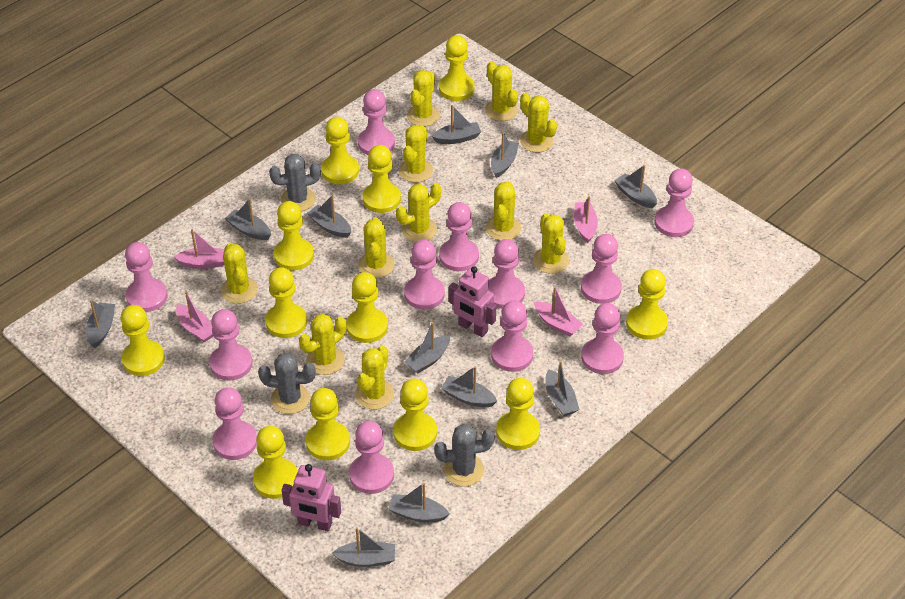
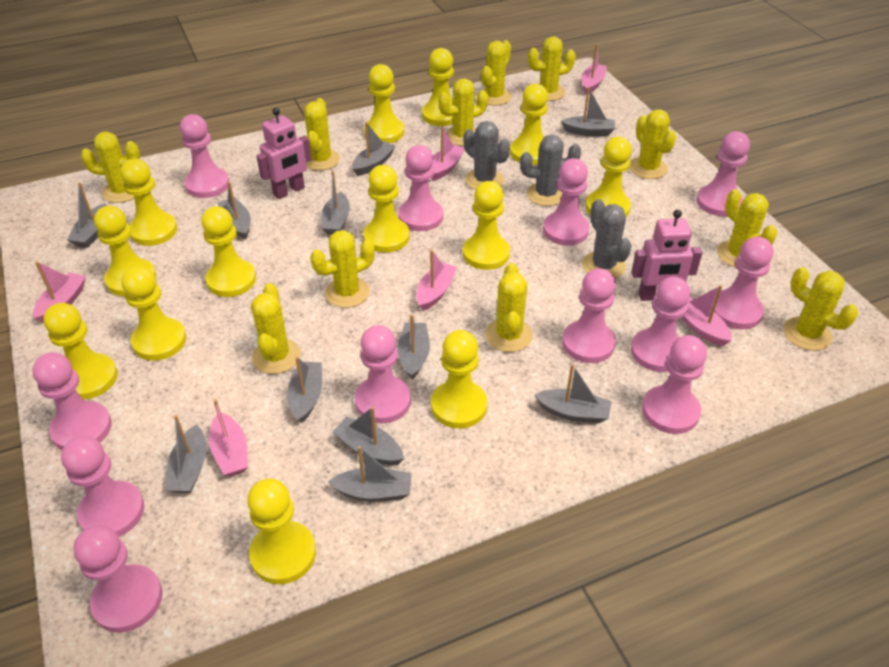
pink boat: 4 -> 6
yellow pawn: 12 -> 13

